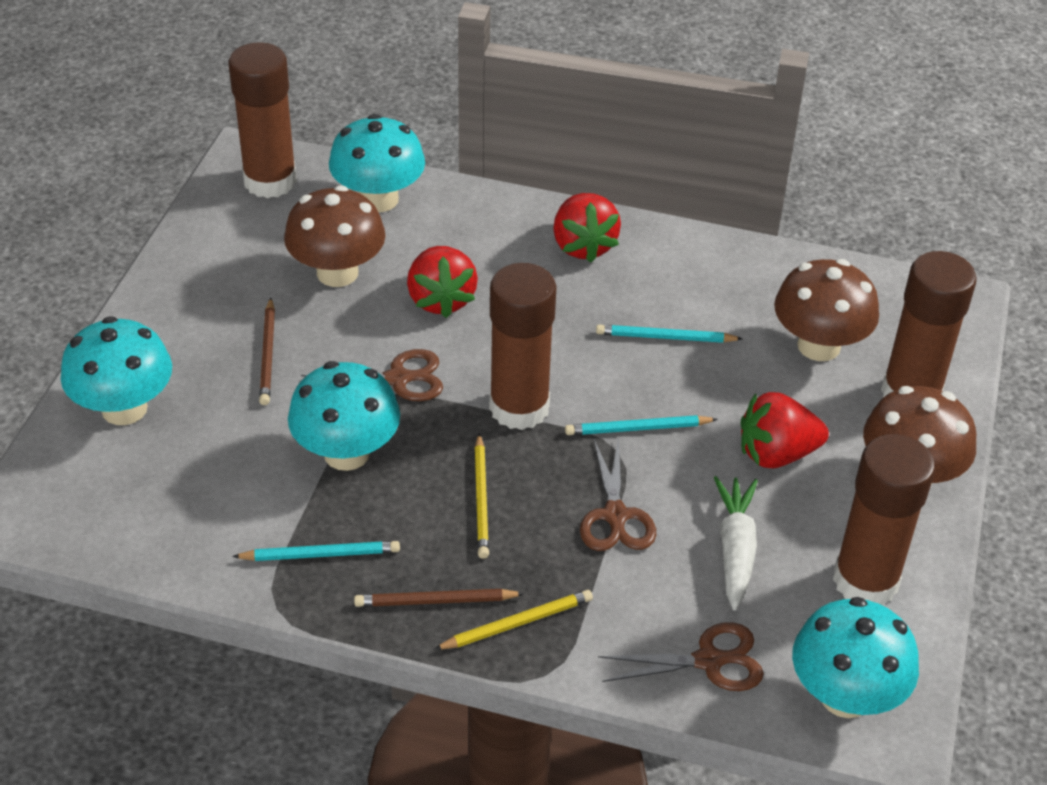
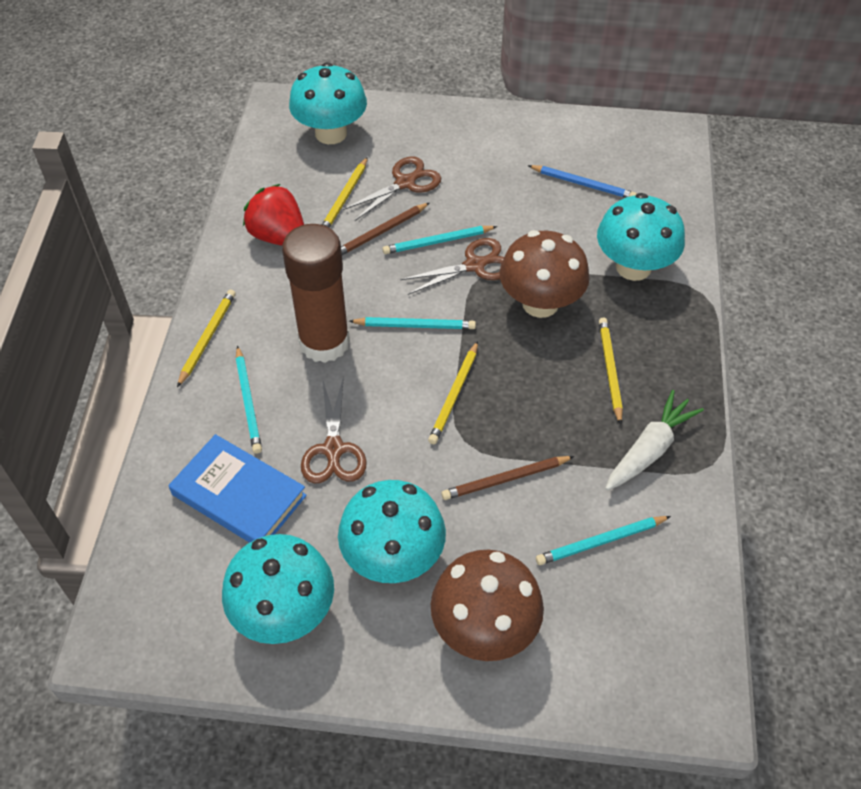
blue book: 0 -> 1
blue pencil: 0 -> 1
brown glue stick: 4 -> 1
brown mushroom: 3 -> 2
red strawberry: 3 -> 1
turquoise pencil: 3 -> 4
yellow pencil: 2 -> 4

